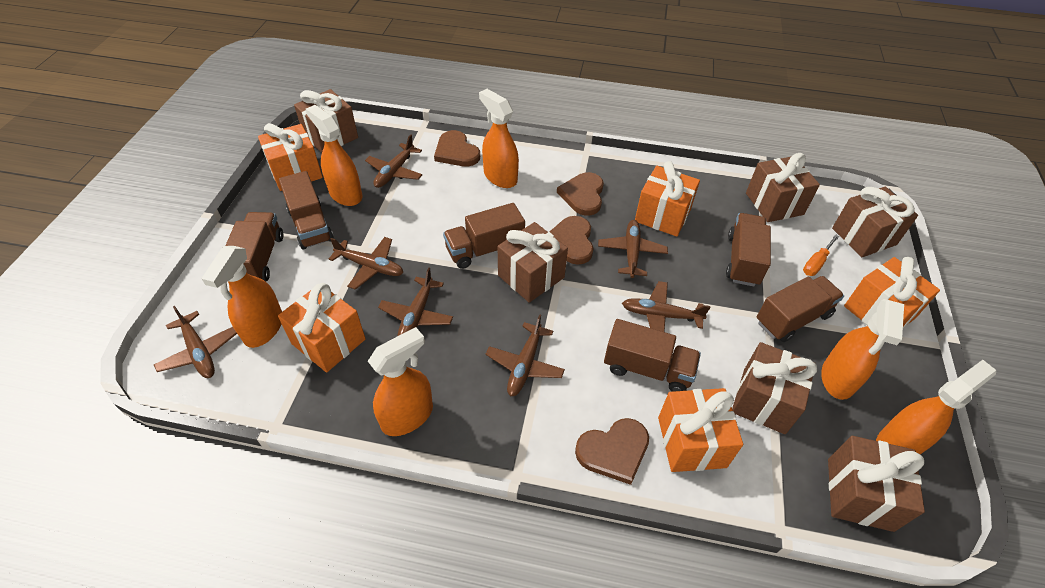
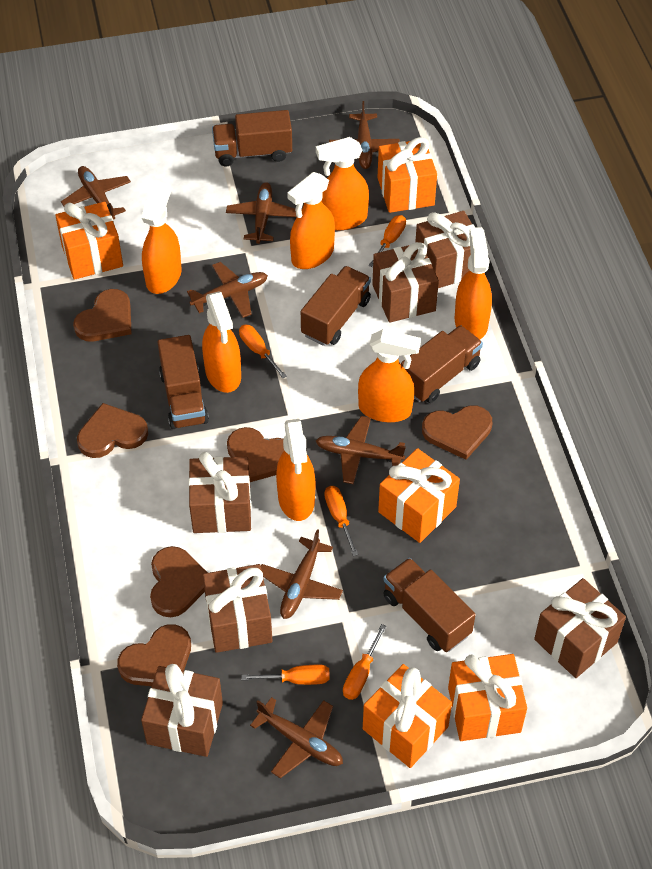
brown heart: 4 -> 6
brown truck: 6 -> 5
orange screwdriver: 1 -> 5
orange spray bottle: 6 -> 7

